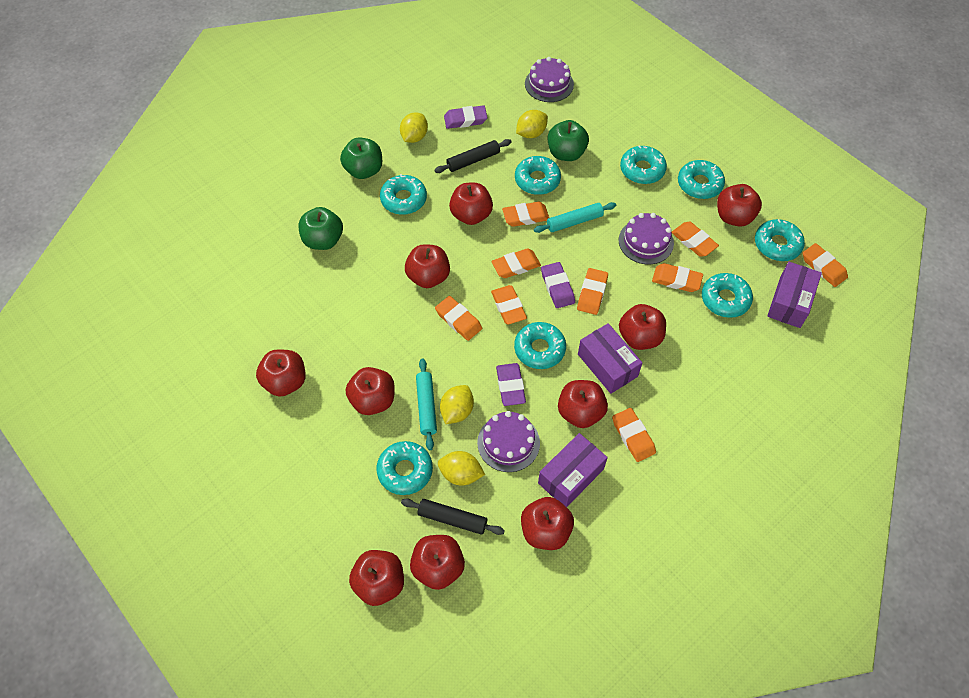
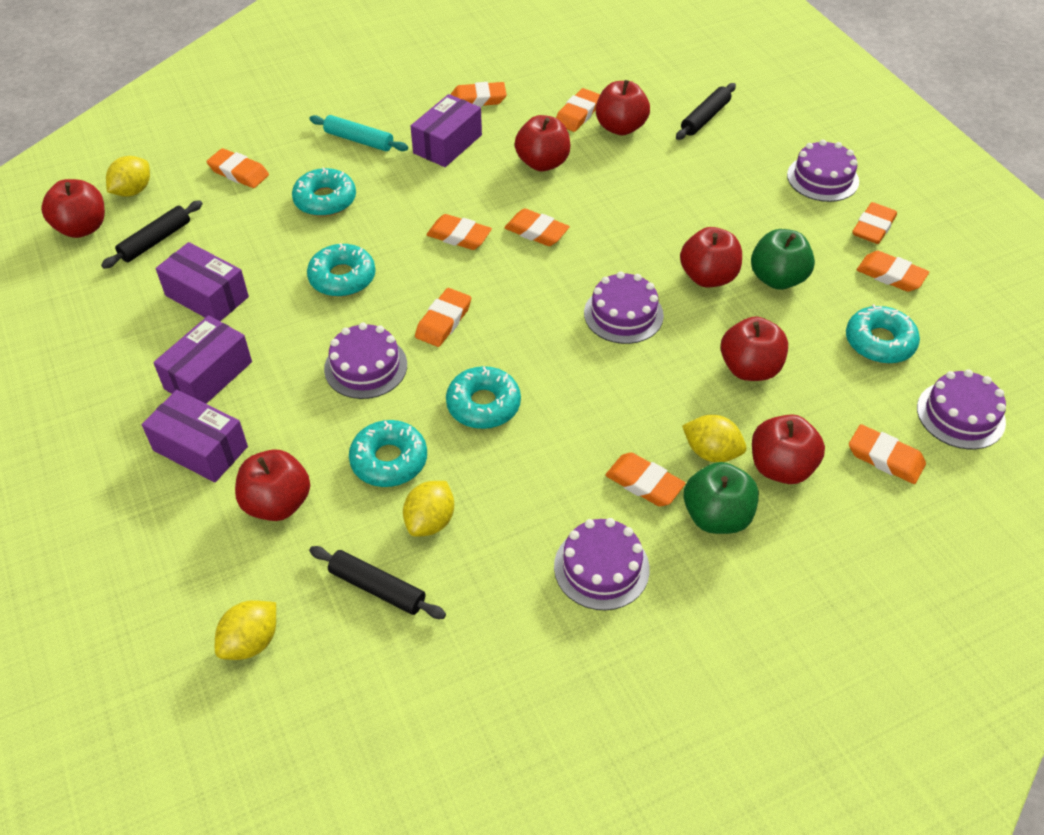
black rolling pin: 2 -> 3
green apple: 3 -> 2
orange eraser: 9 -> 10
purple box: 3 -> 4
purple cake: 3 -> 5
purple eraser: 3 -> 0
red apple: 10 -> 7
turquoise donut: 8 -> 5
turquoise rolling pin: 2 -> 1

